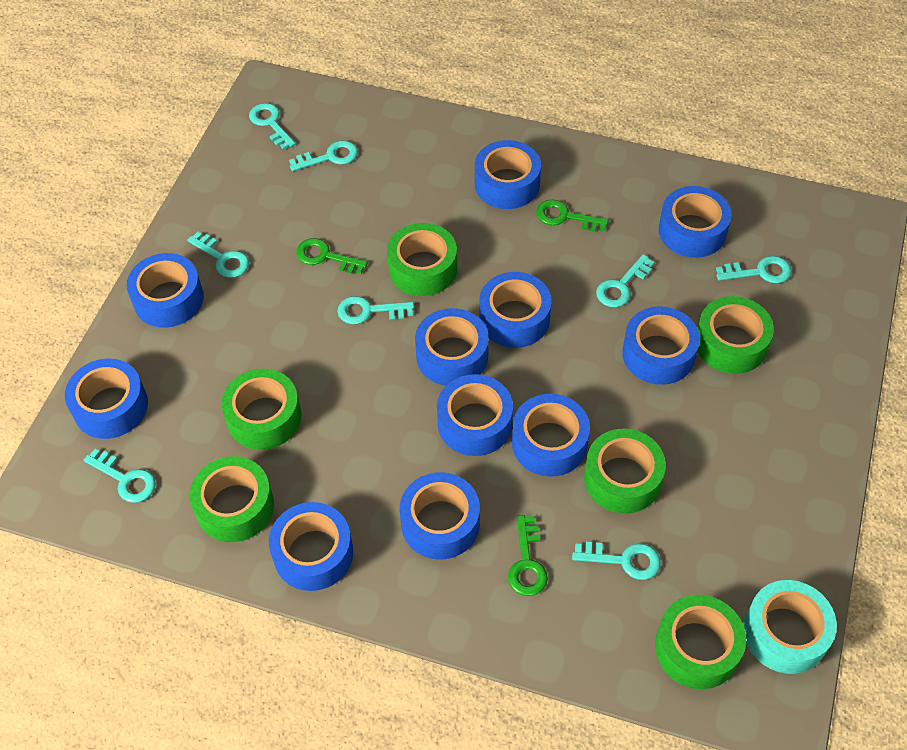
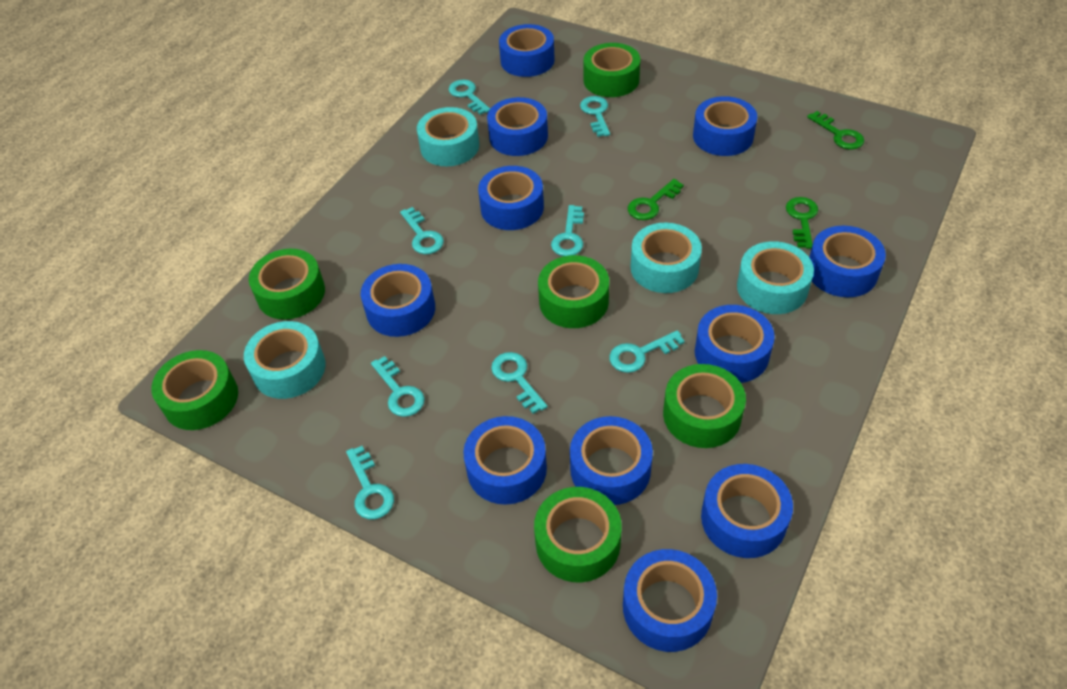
turquoise tape: 1 -> 4

